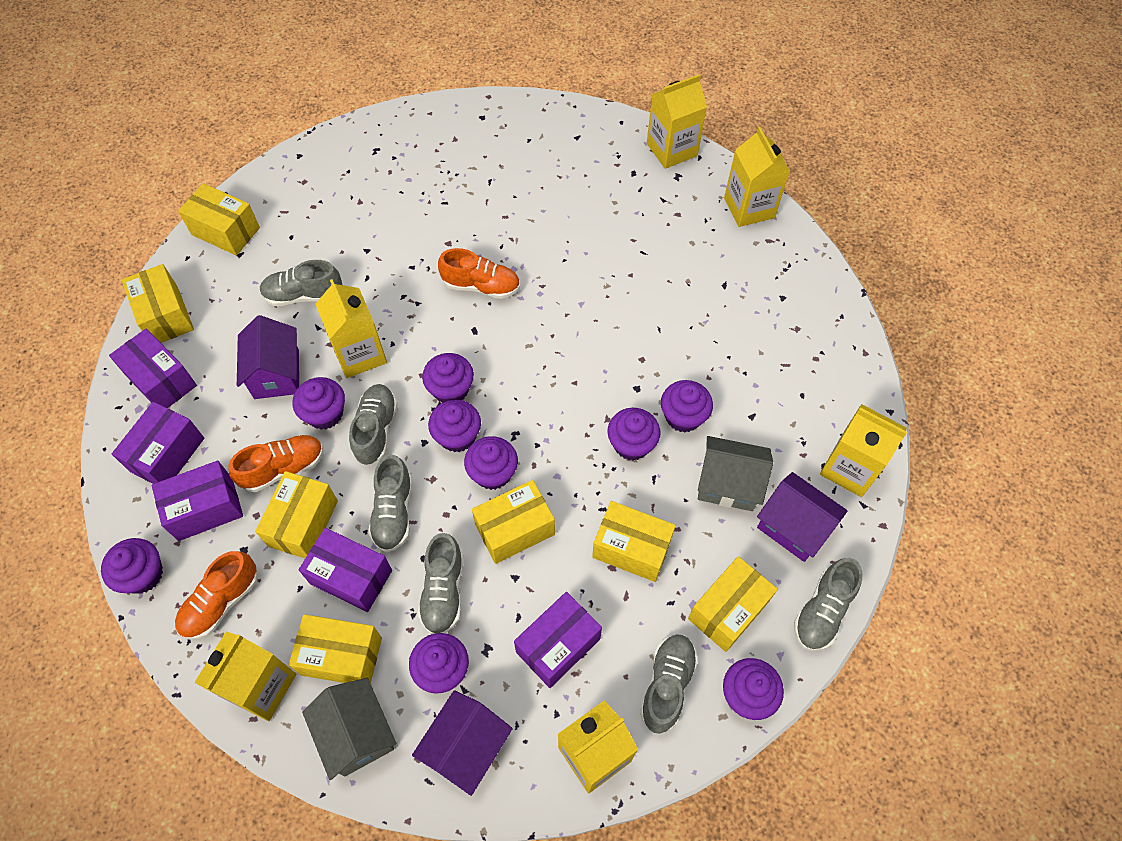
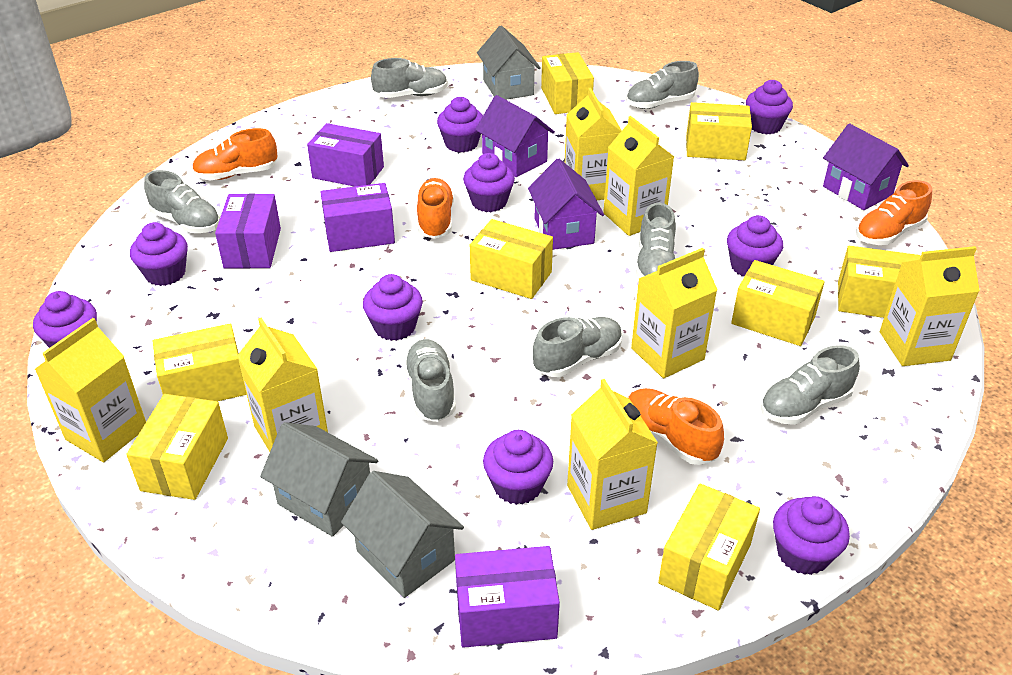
grey house: 2 -> 3
grey shoe: 6 -> 7
orange shoe: 3 -> 4
purple box: 5 -> 4
yellow box: 7 -> 8
yellow carton: 6 -> 7

